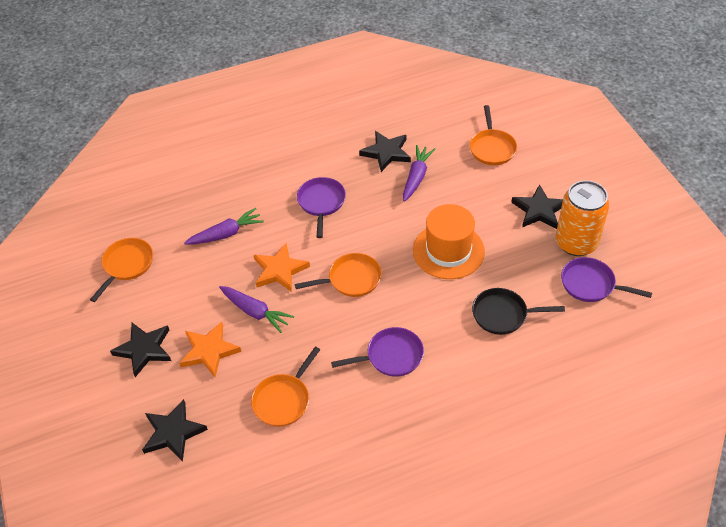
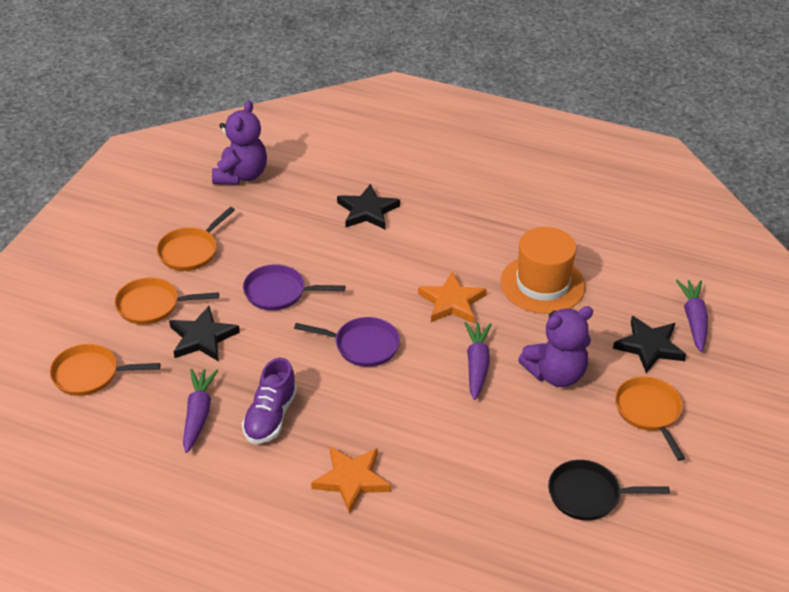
black star: 4 -> 3
orange can: 1 -> 0
purple pan: 3 -> 2
purple shoe: 0 -> 1
purple teddy bear: 0 -> 2

